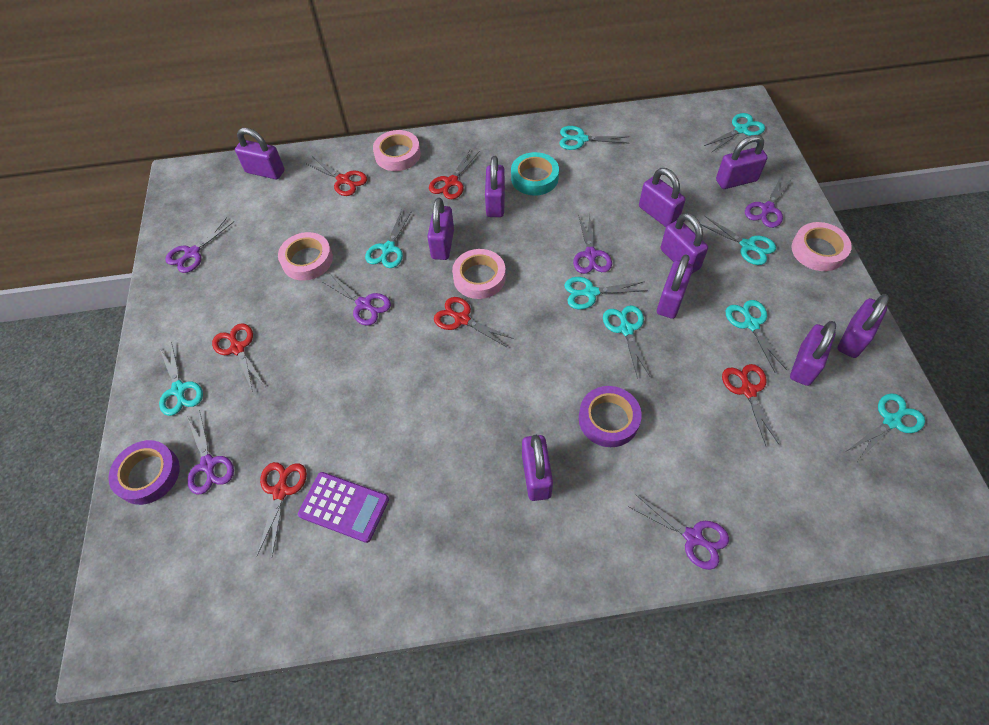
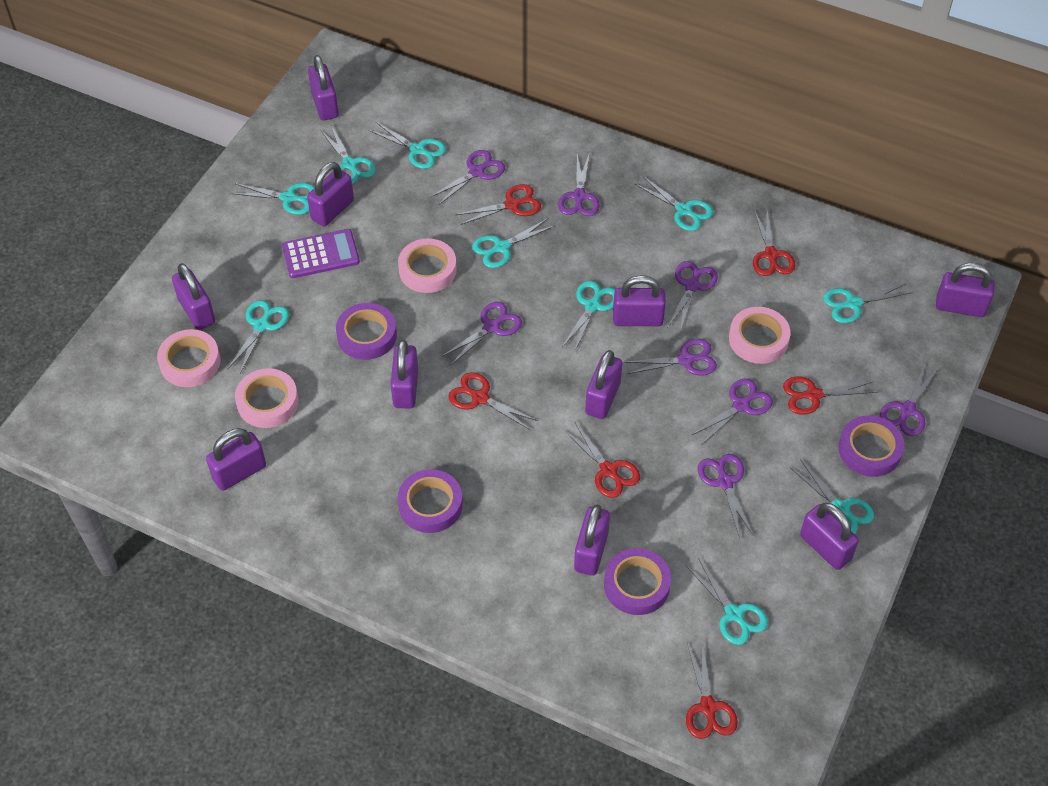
purple scissors: 6 -> 8
purple tape: 2 -> 4
turquoise scissors: 9 -> 10
turquoise tape: 1 -> 0

